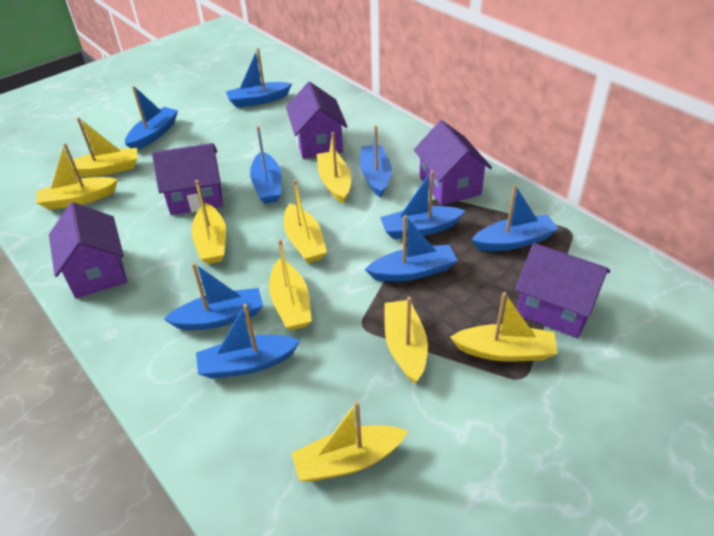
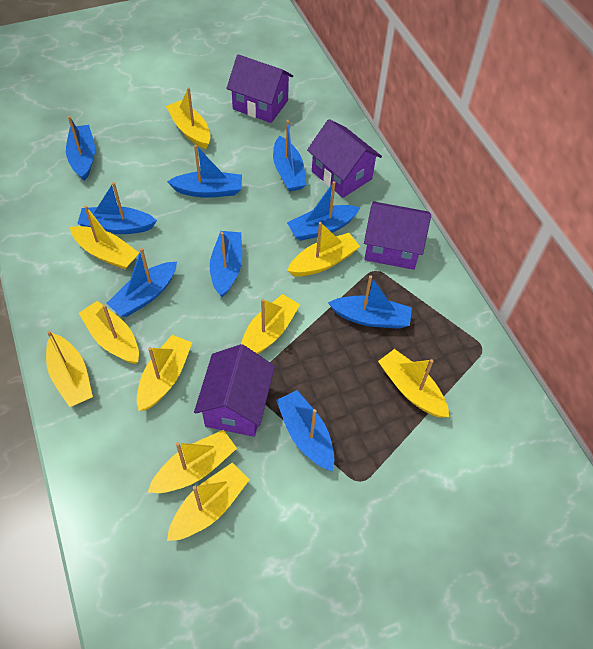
purple house: 5 -> 4
yellow boat: 9 -> 10

